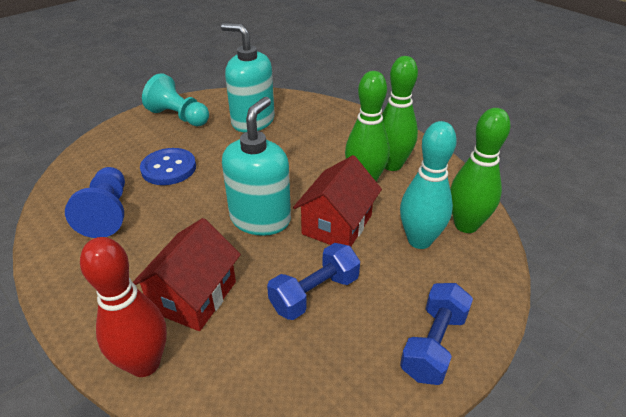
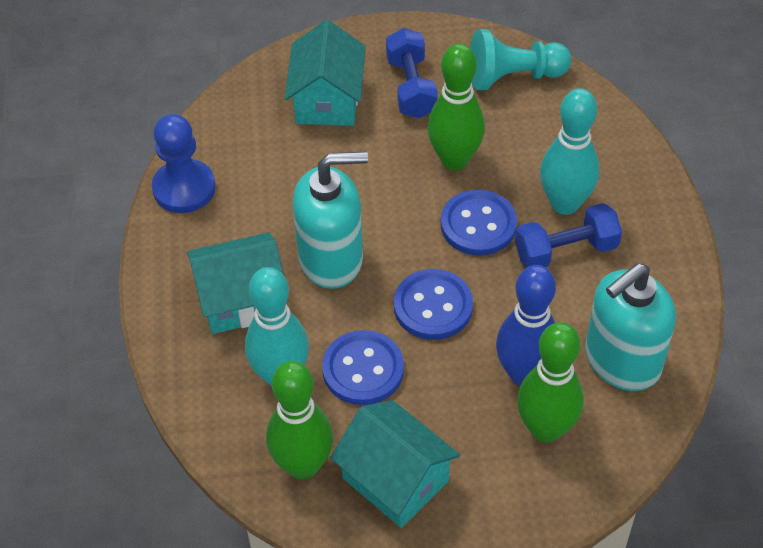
blue bowling pin: 0 -> 1
blue button: 1 -> 3
red bowling pin: 1 -> 0
red house: 2 -> 0
turquoise bowling pin: 1 -> 2
turquoise house: 0 -> 3

